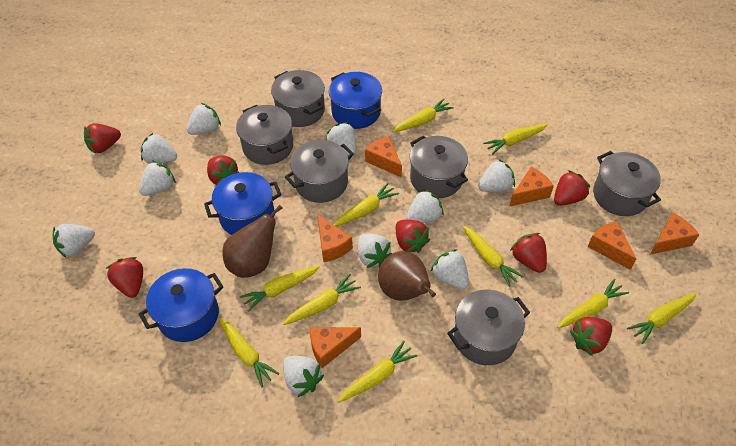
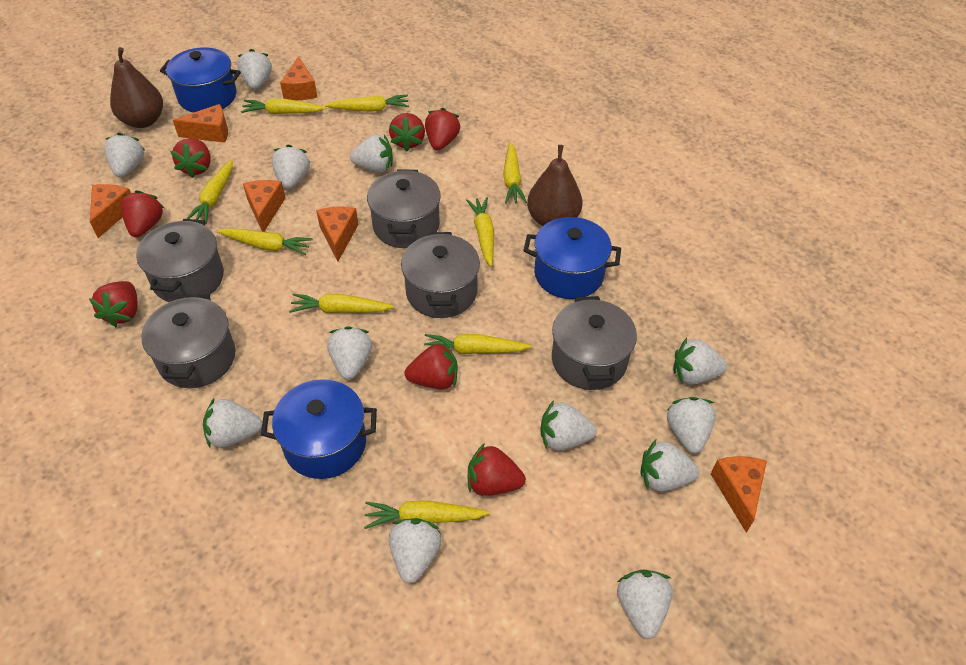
grey pot: 6 -> 5
white strawberry: 10 -> 12
yellow carrot: 10 -> 9

